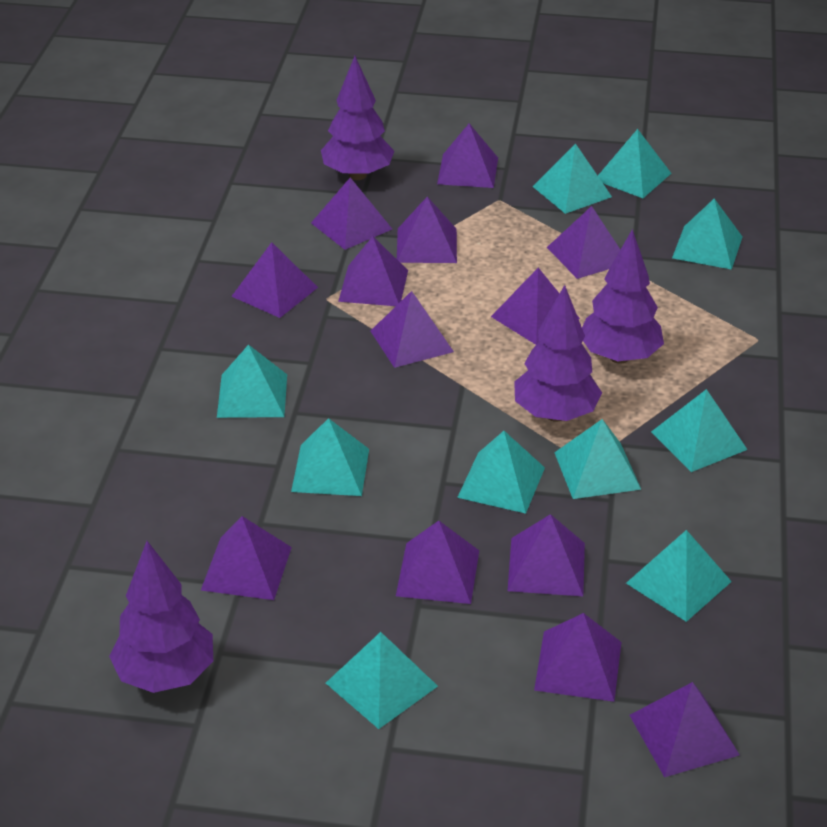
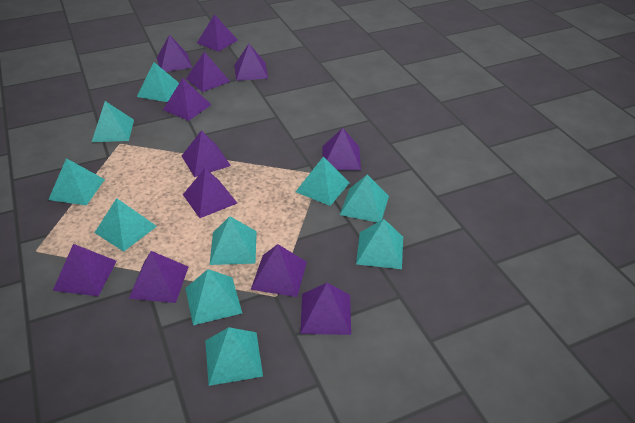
purple pyramid: 13 -> 12
purple tree: 4 -> 0

